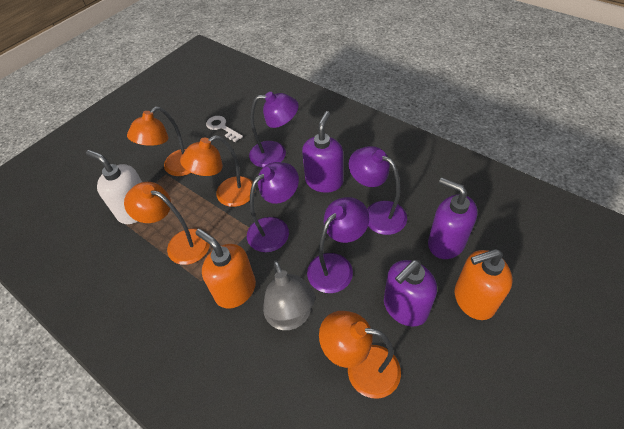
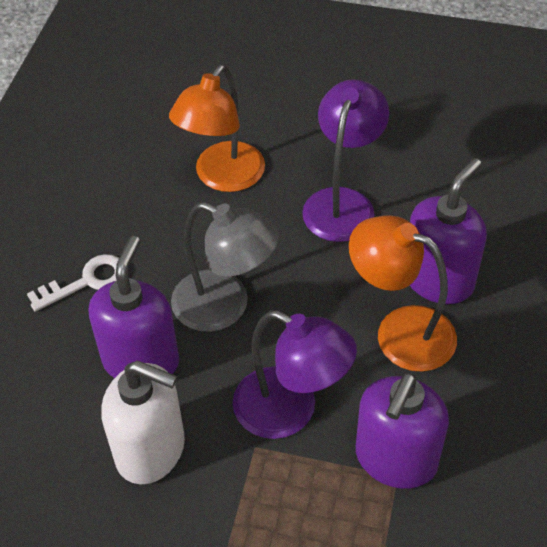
orange lamp: 4 -> 2
orange soap dispenser: 2 -> 0
purple lamp: 4 -> 2

